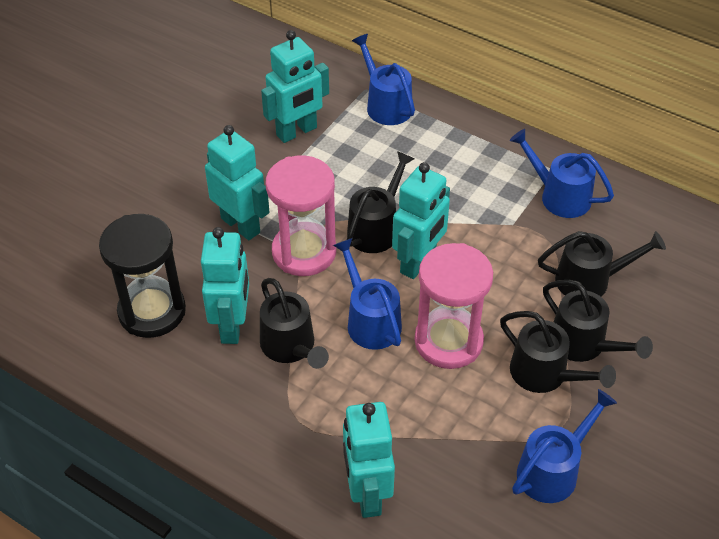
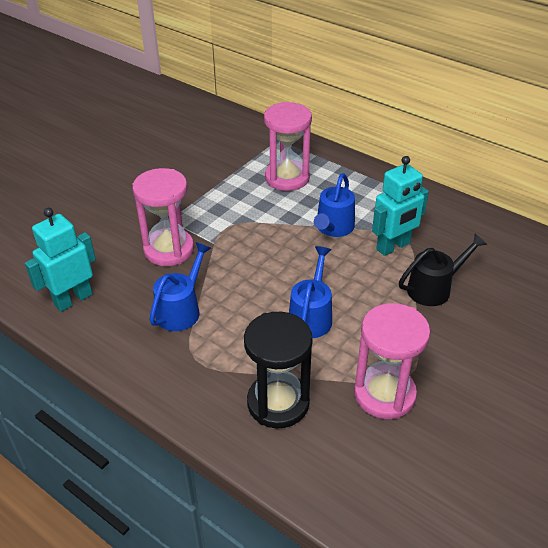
black watering can: 5 -> 1
blue watering can: 4 -> 3
pink hourglass: 2 -> 3
turquoise robot: 5 -> 2

